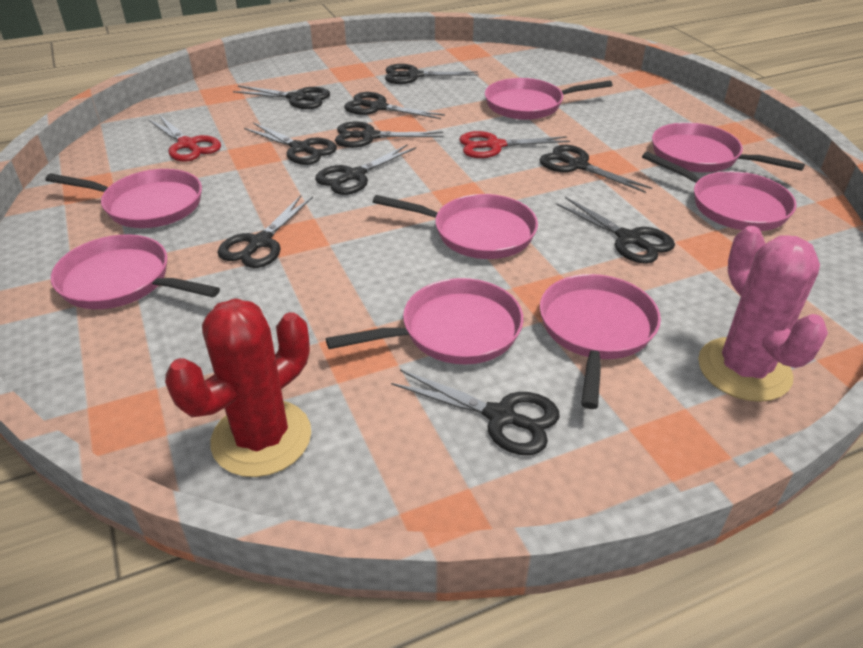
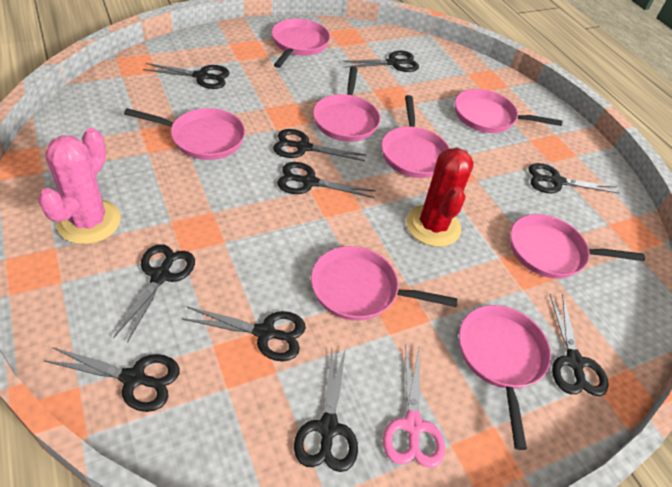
pink scissors: 0 -> 1
red scissors: 2 -> 0

